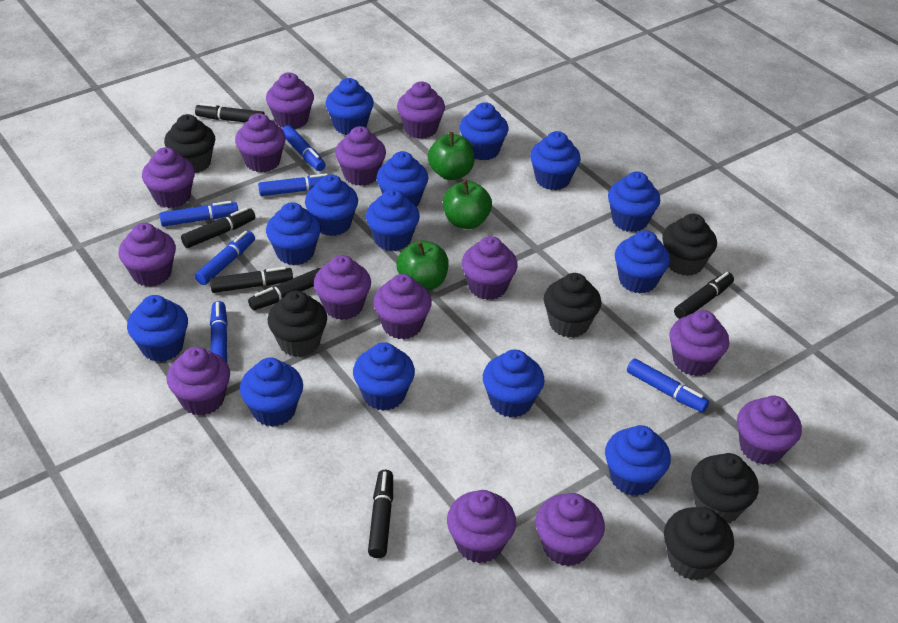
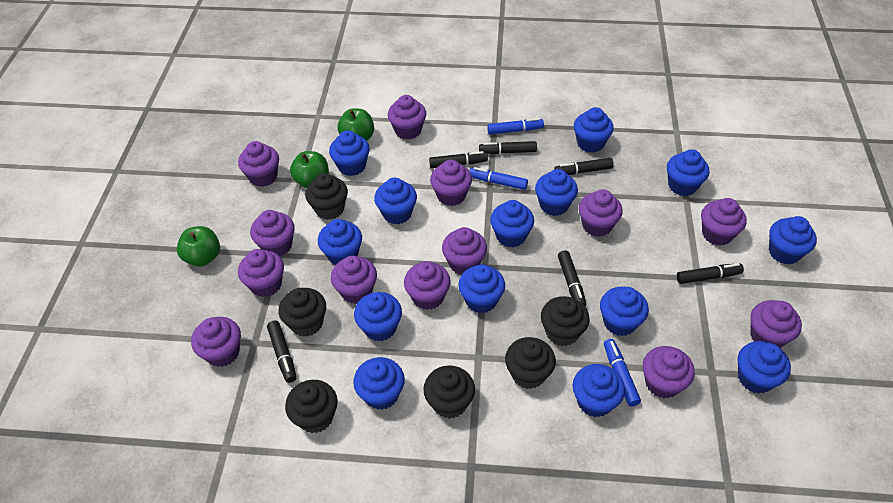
blue marker: 6 -> 3
purple cupcake: 14 -> 13

